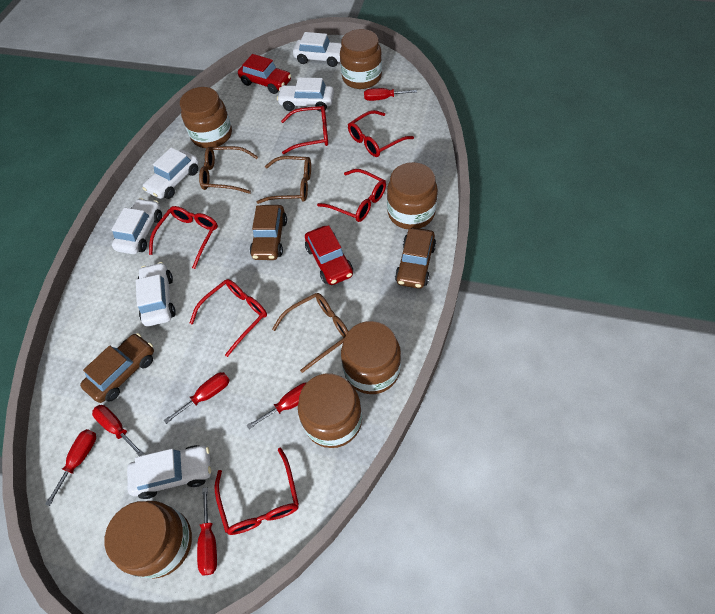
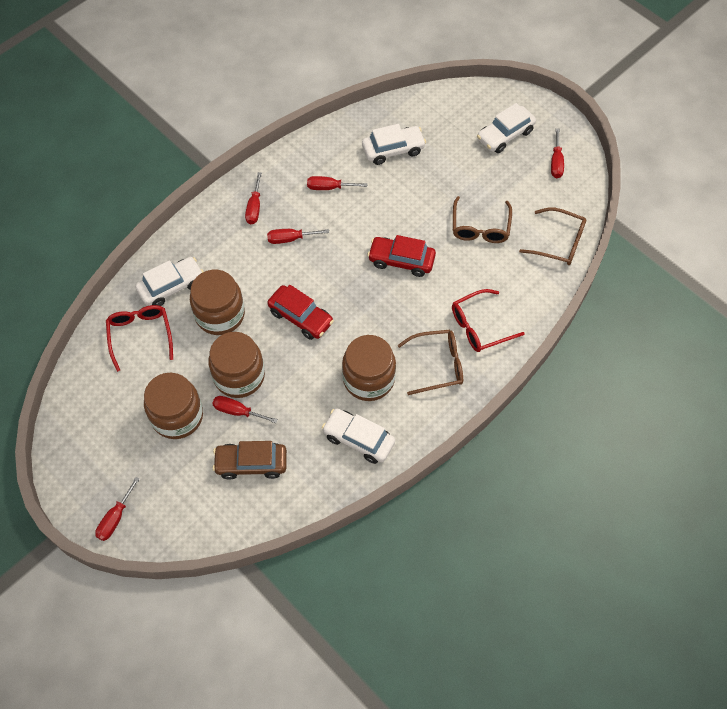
brown car: 3 -> 1
brown jar: 6 -> 4
red glasses: 6 -> 2
white car: 6 -> 4

